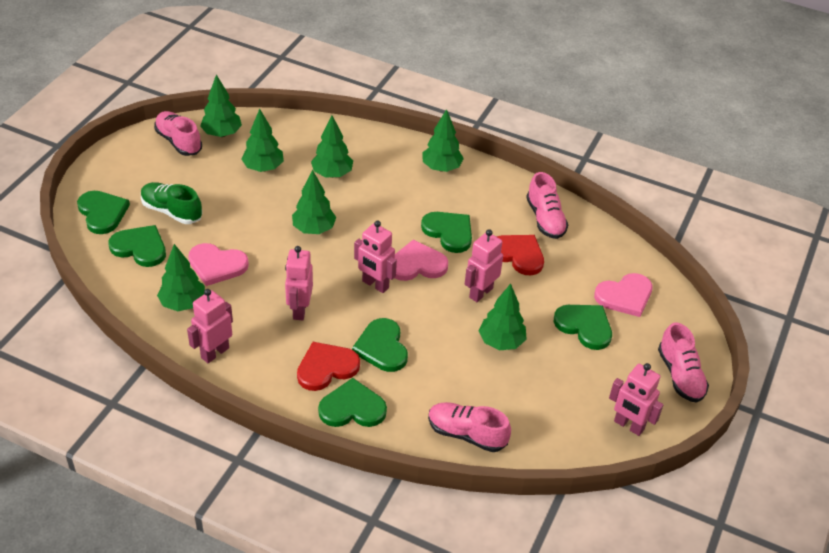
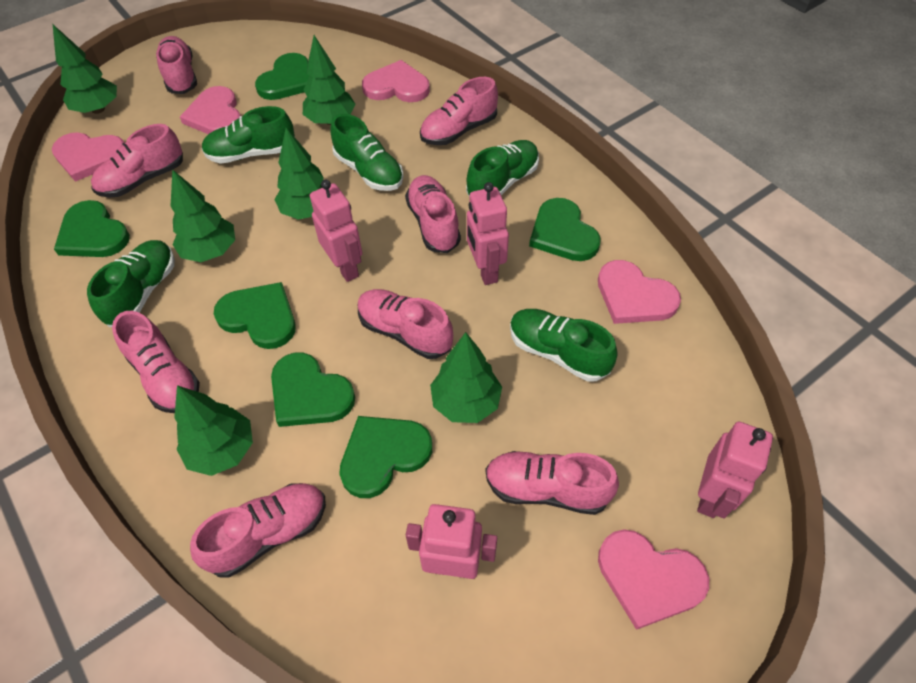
green shoe: 1 -> 5
green tree: 7 -> 6
pink heart: 3 -> 5
pink robot: 5 -> 4
pink shoe: 4 -> 8
red heart: 2 -> 0

